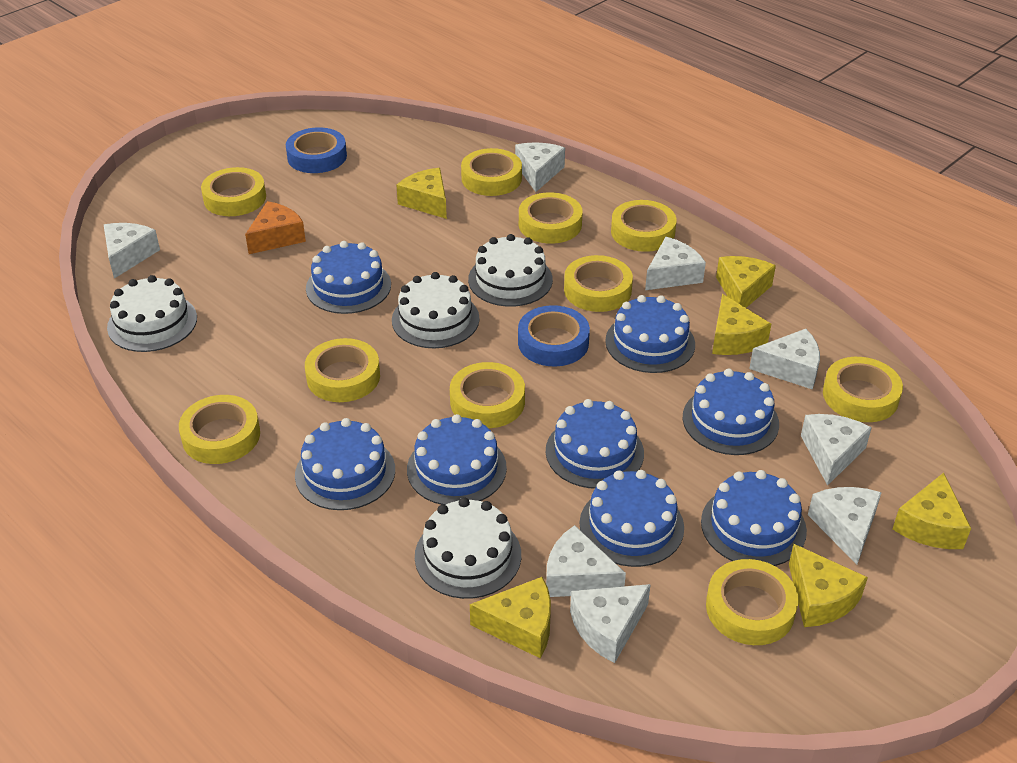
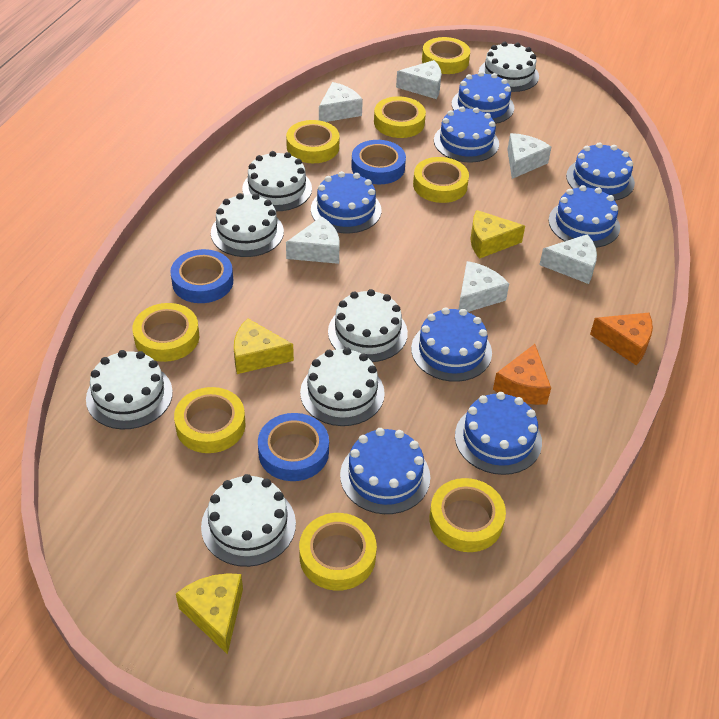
blue tape: 2 -> 3
orange cheese: 1 -> 2
white cake: 4 -> 7
white cheese: 8 -> 6
yellow cheese: 6 -> 3
yellow tape: 10 -> 8

